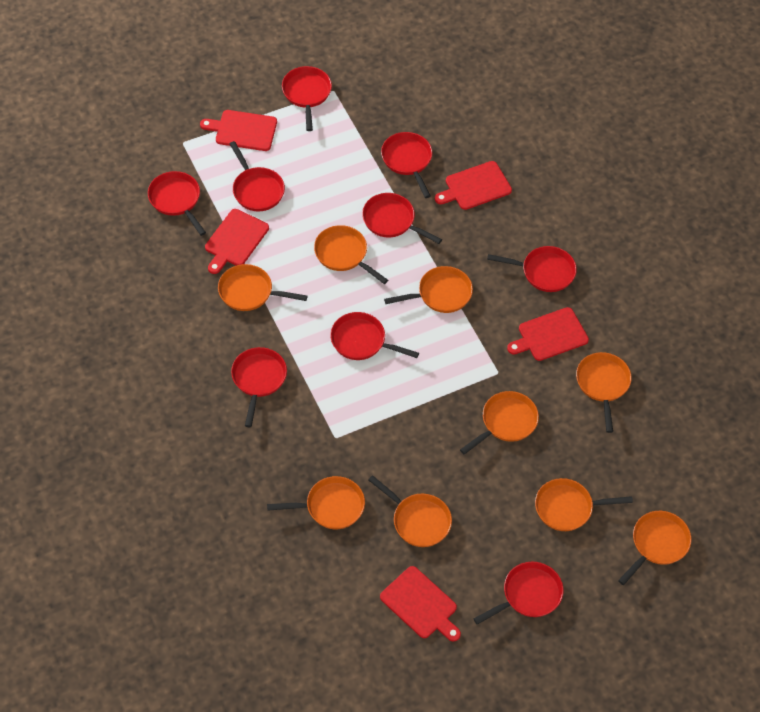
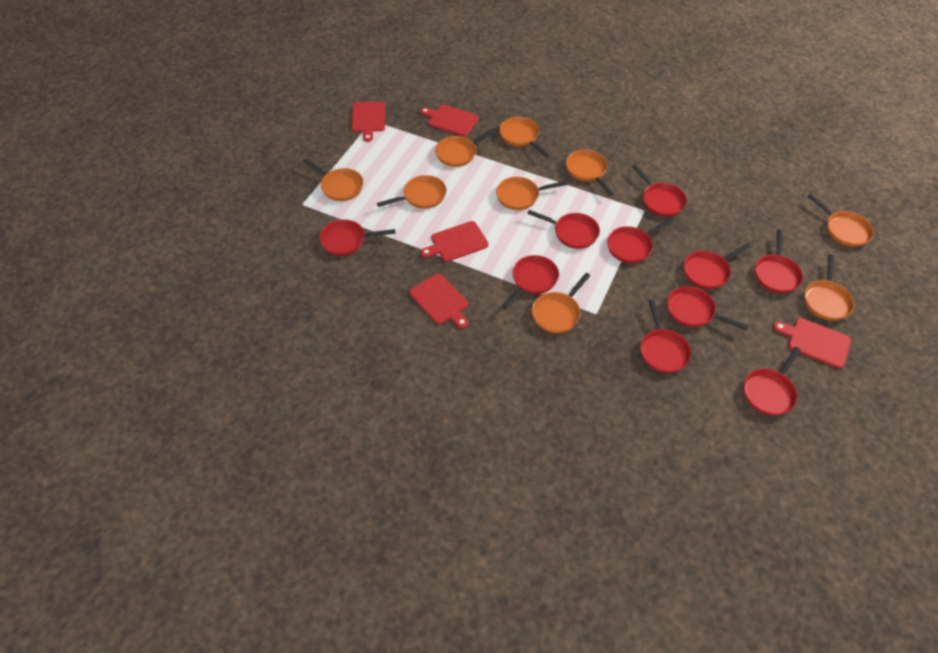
red pan: 9 -> 10

